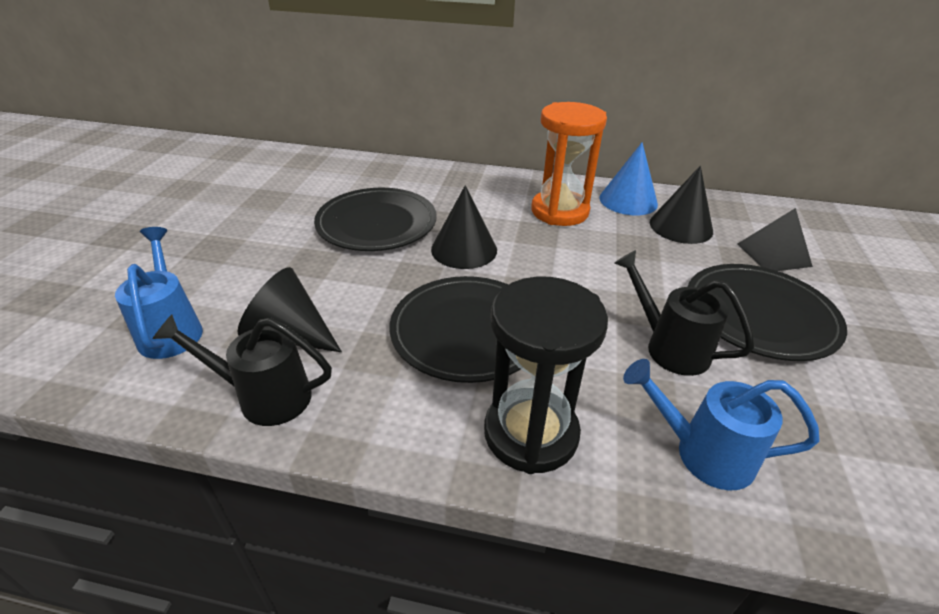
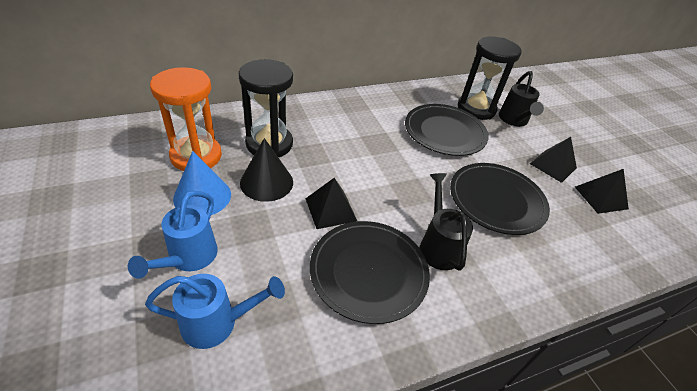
black cone: 3 -> 1
black hourglass: 1 -> 2
black pyramid: 1 -> 3

